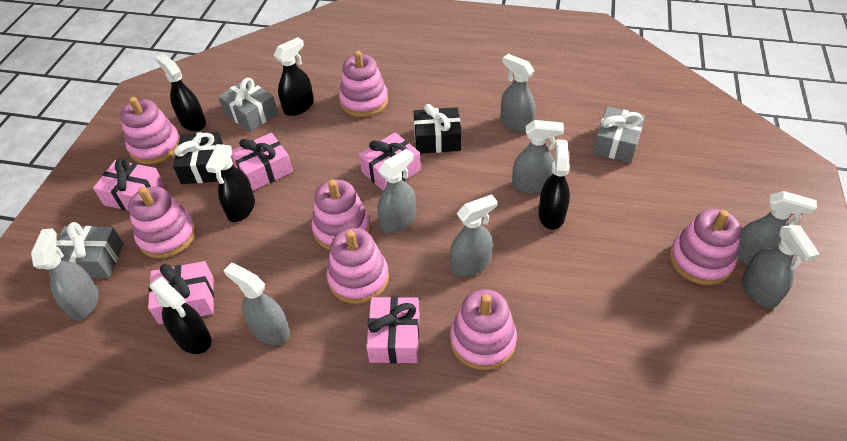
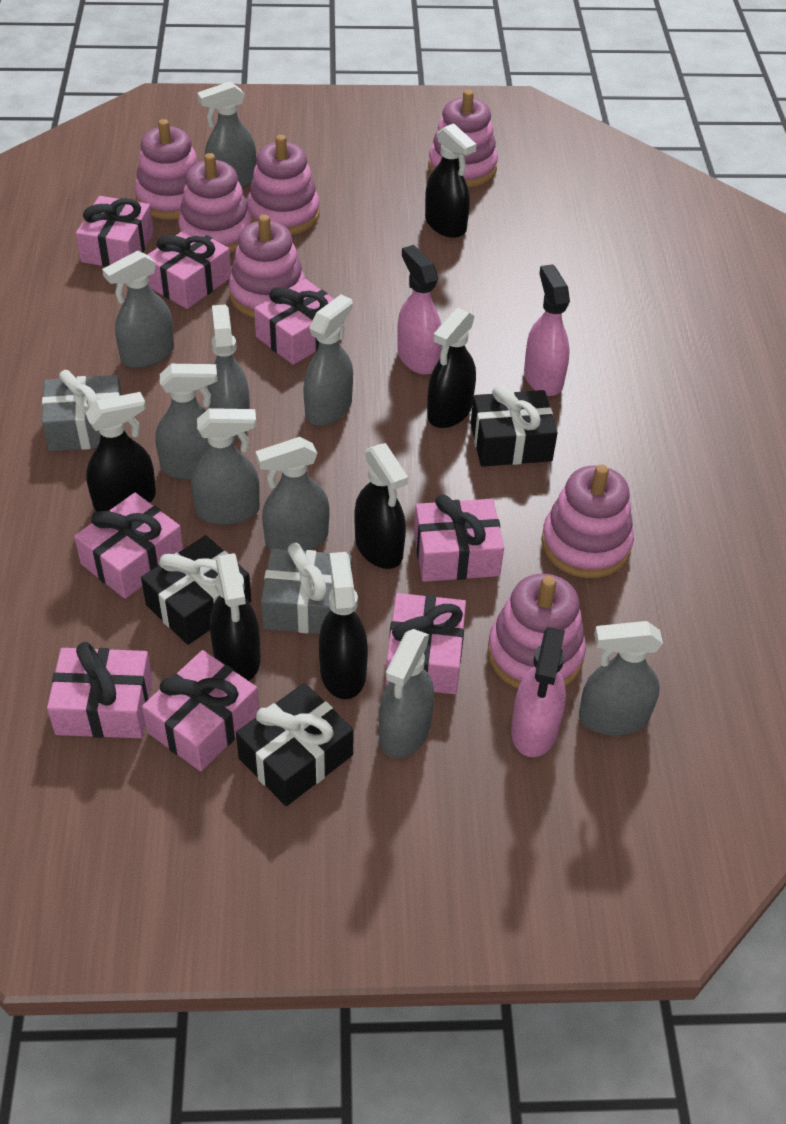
black gift: 2 -> 3
black spray bottle: 5 -> 6
grey gift: 3 -> 2
grey spray bottle: 8 -> 9
pink gift: 5 -> 8
pink spray bottle: 0 -> 3

